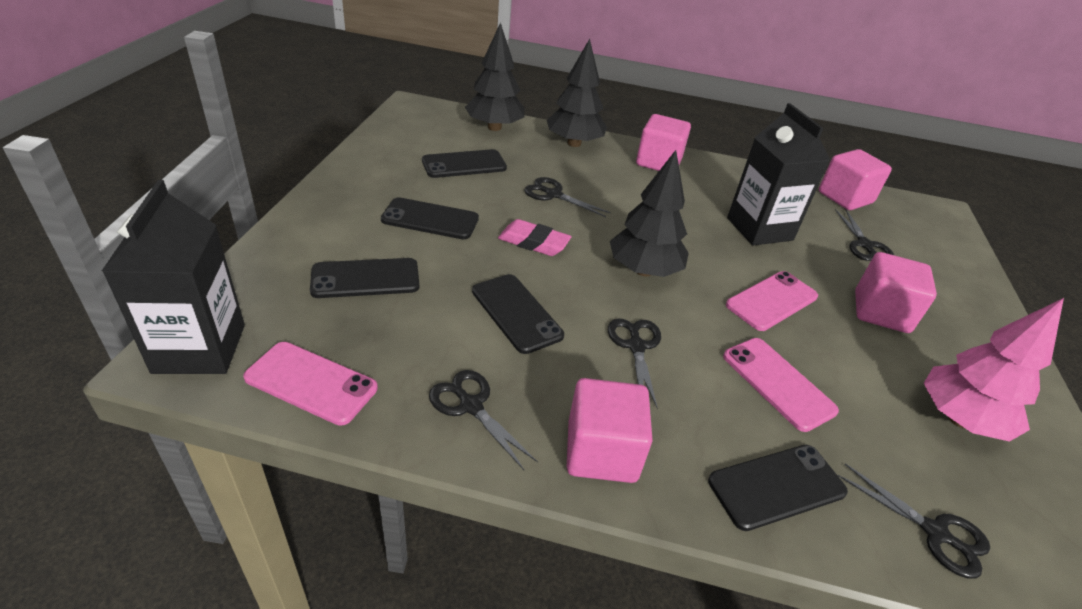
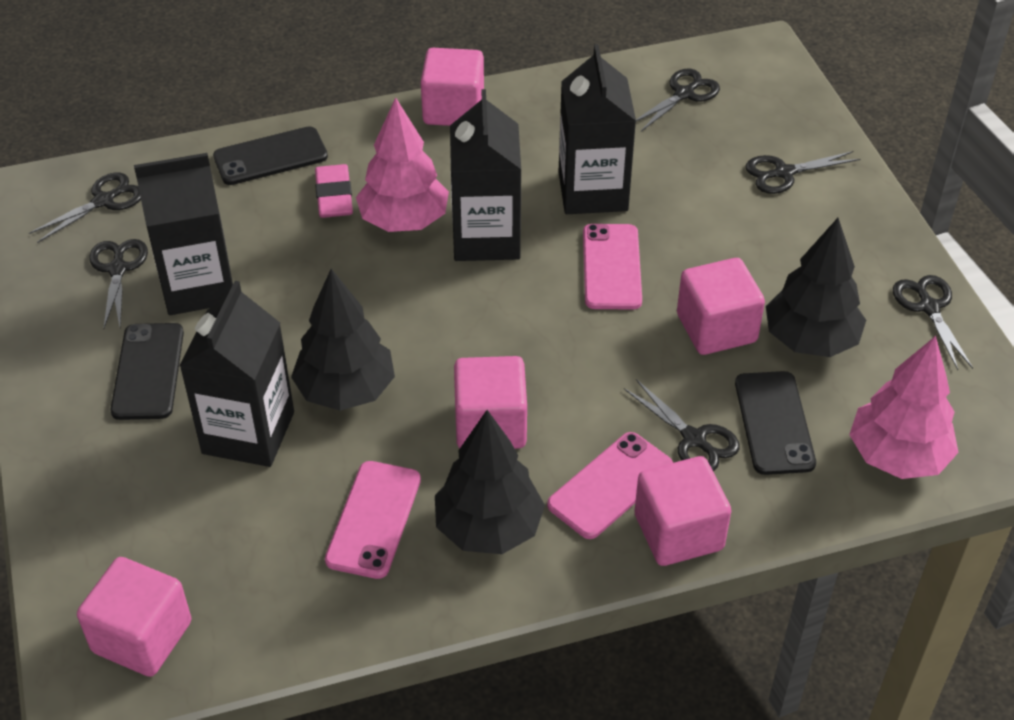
black carton: 2 -> 4
black phone: 5 -> 3
black scissors: 5 -> 6
pink cube: 4 -> 5
pink tree: 1 -> 2

